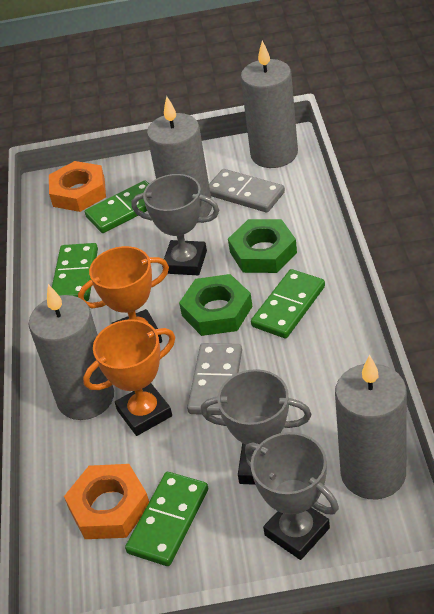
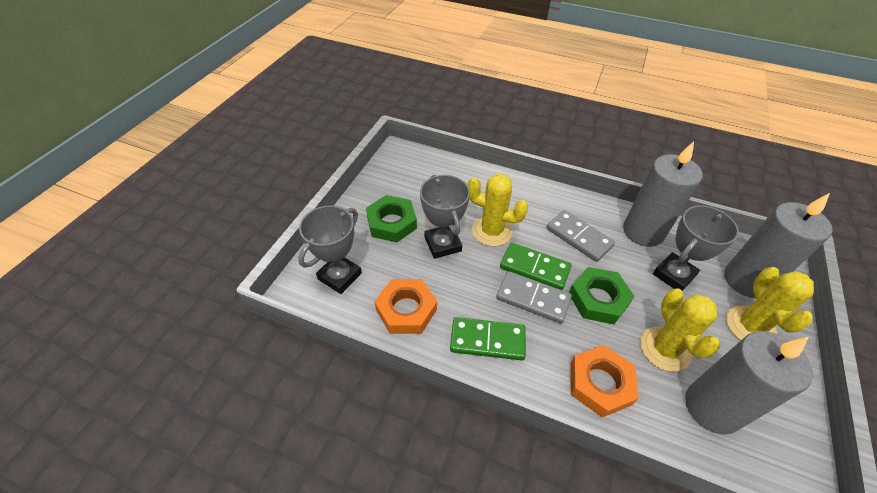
green domino: 4 -> 2
grey candle: 4 -> 3
orange trophy: 2 -> 0
yellow cactus: 0 -> 3

